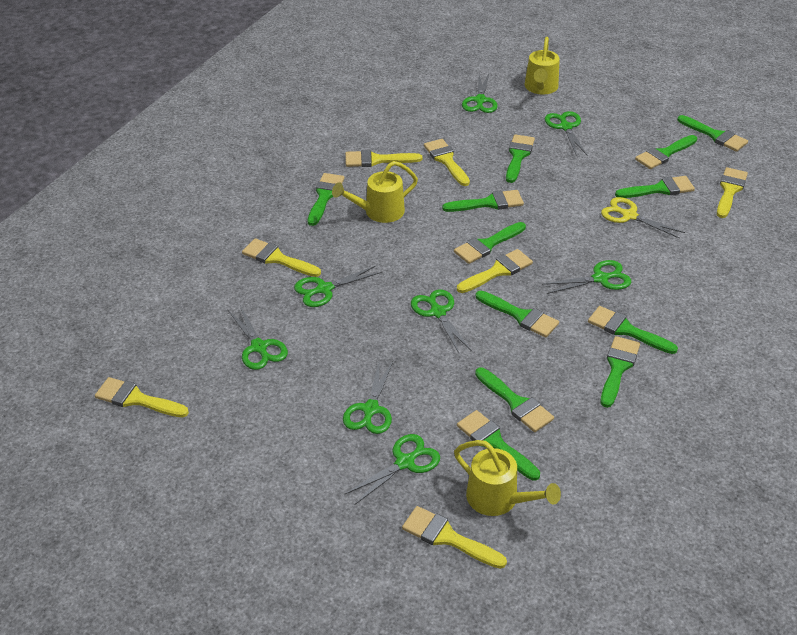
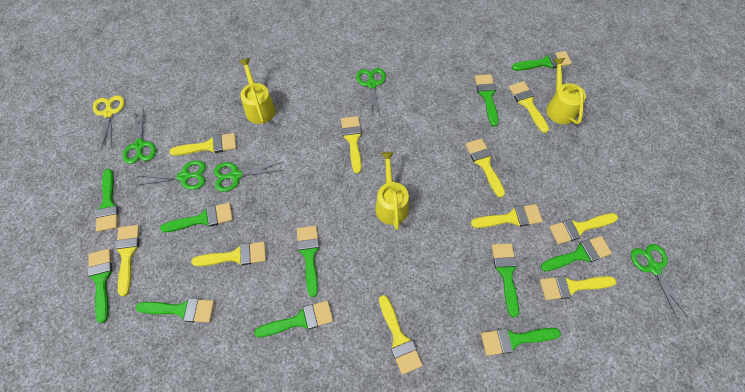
green brush: 12 -> 11
green scissors: 8 -> 5
yellow brush: 7 -> 10

